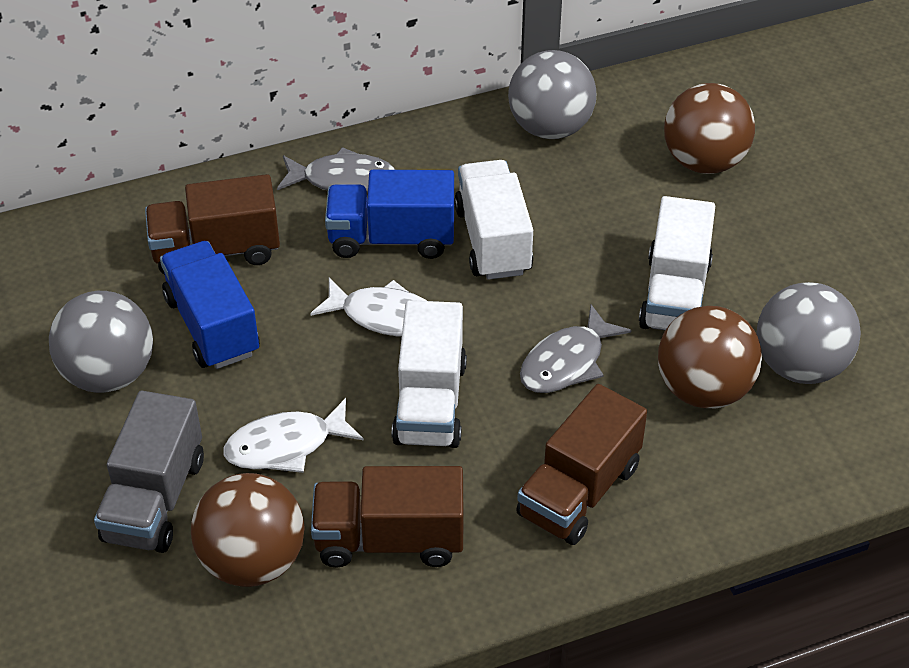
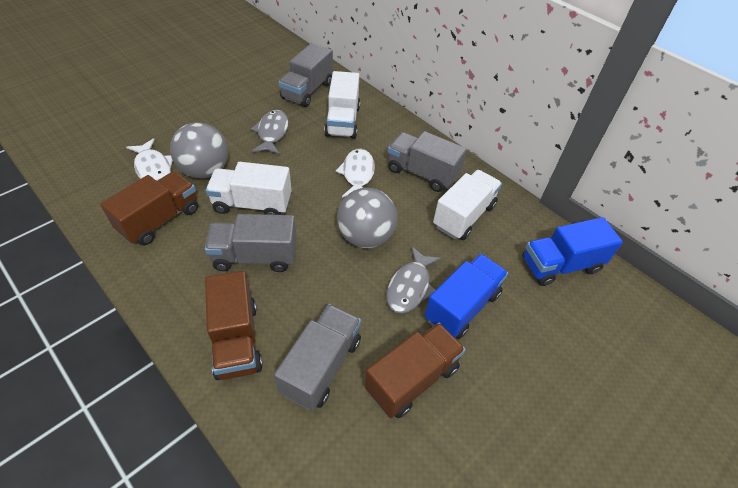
brown ball: 3 -> 0
grey ball: 3 -> 2
grey truck: 1 -> 4

